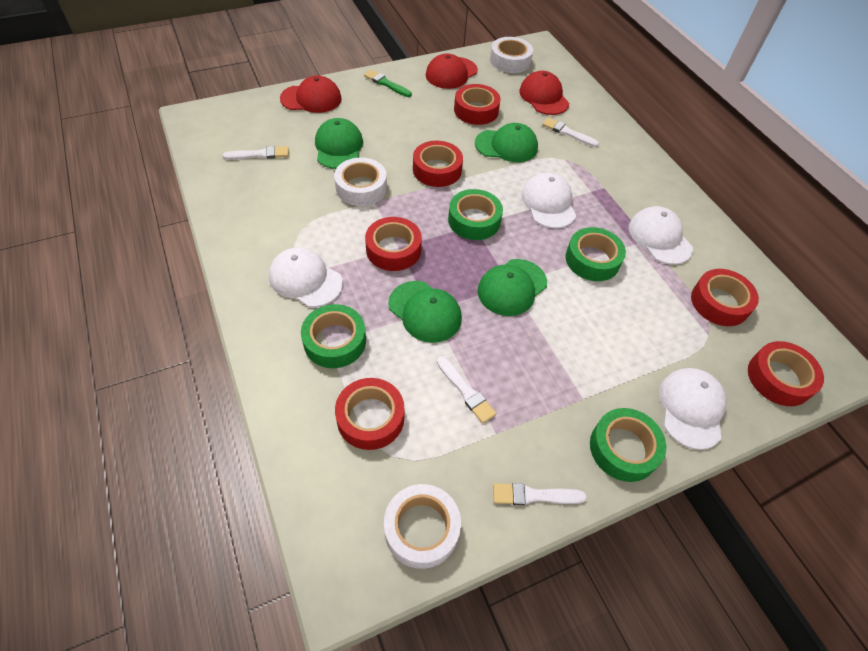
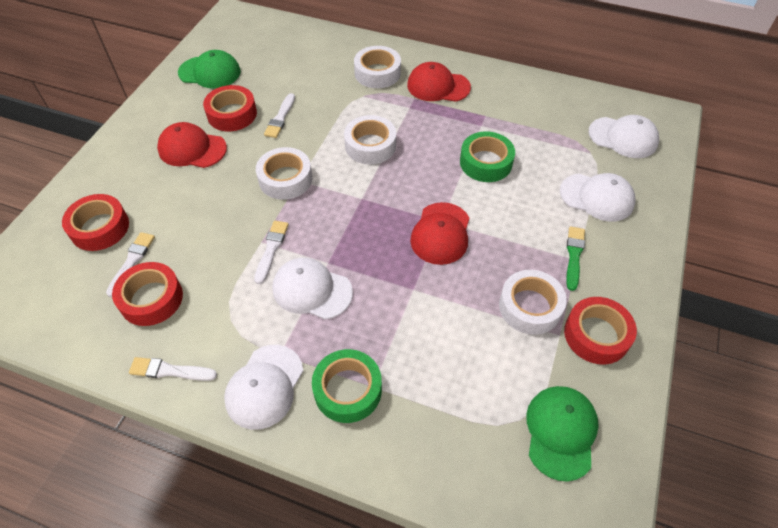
green cap: 4 -> 2
green tape: 4 -> 2
red tape: 6 -> 4
white tape: 3 -> 4

